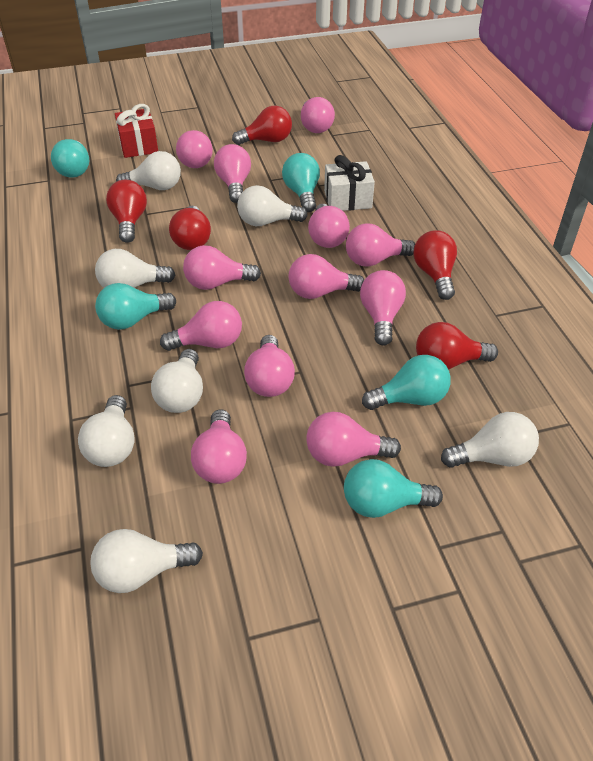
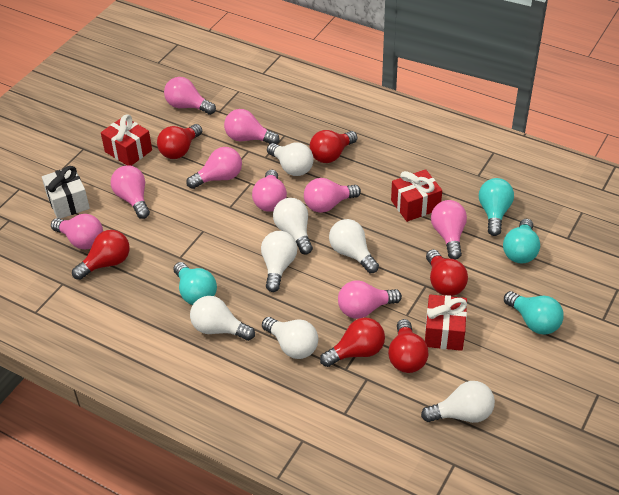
pink light bulb: 12 -> 9
red gift: 1 -> 3
red light bulb: 5 -> 6
turquoise light bulb: 5 -> 4

